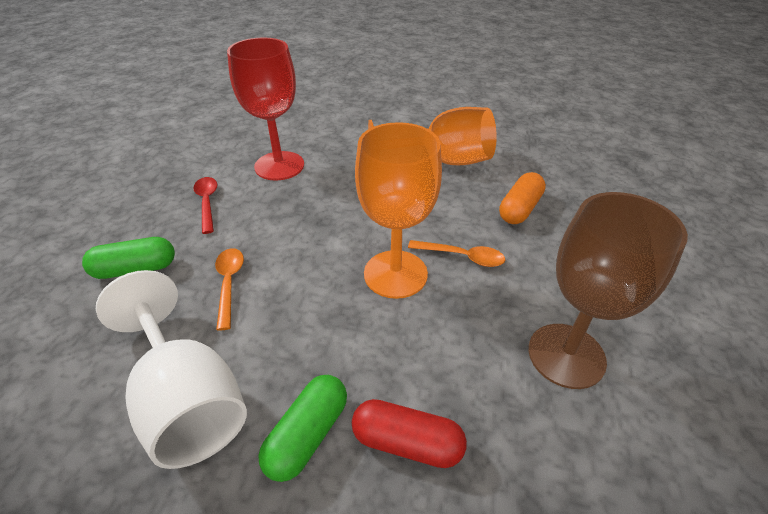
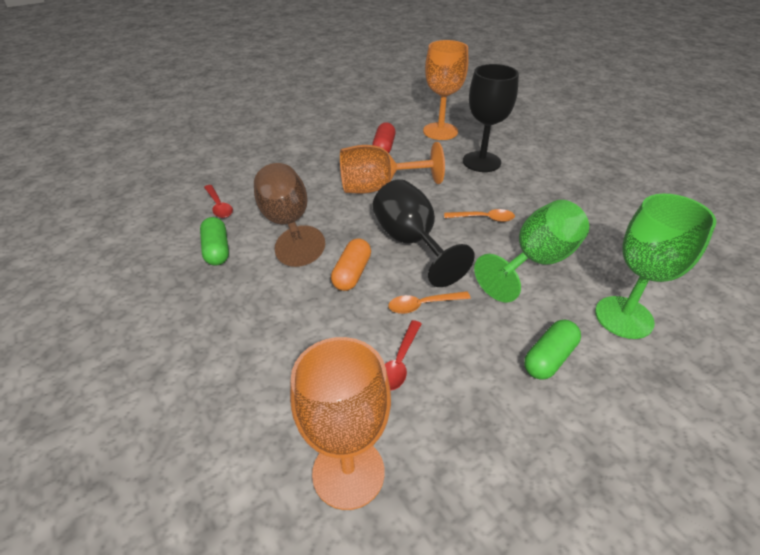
black goblet: 0 -> 2
green goblet: 0 -> 2
orange goblet: 2 -> 3
red goblet: 1 -> 0
red spoon: 1 -> 2
white goblet: 1 -> 0

